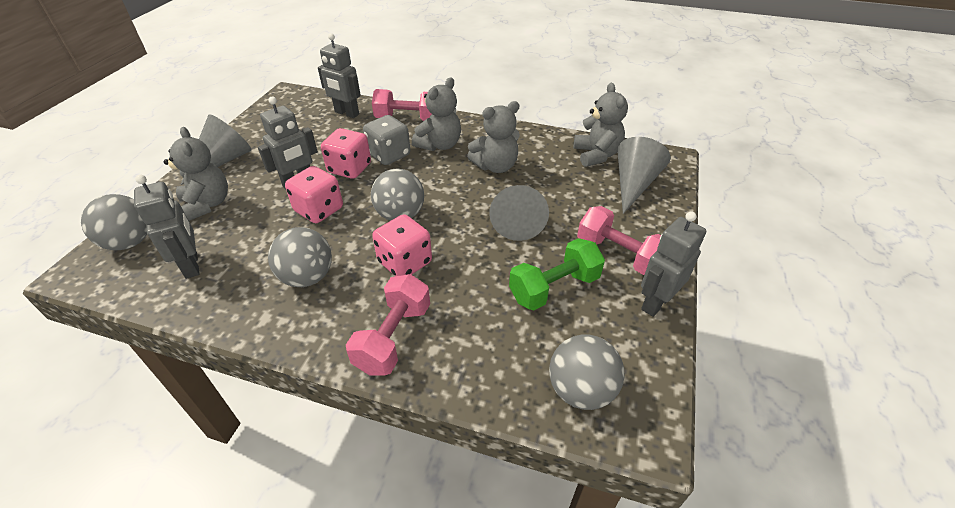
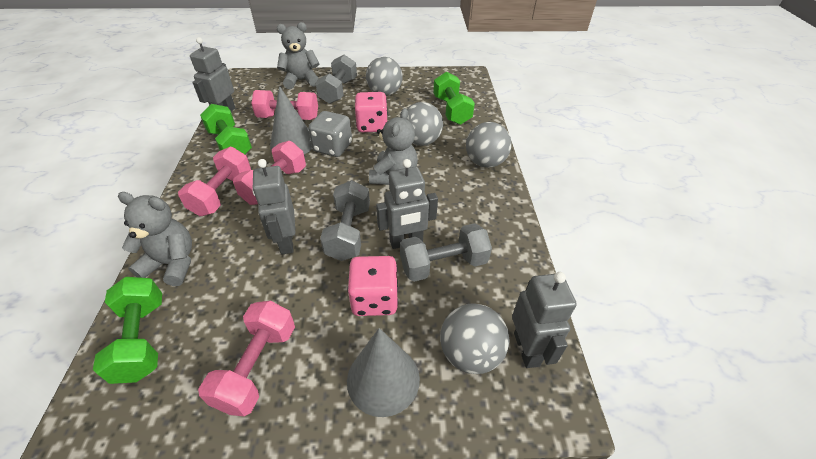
green dumbbell: 1 -> 3
grey cone: 3 -> 2
grey dumbbell: 0 -> 3
grey teddy bear: 4 -> 3
pink dice: 3 -> 2
pink dumbbell: 3 -> 4

